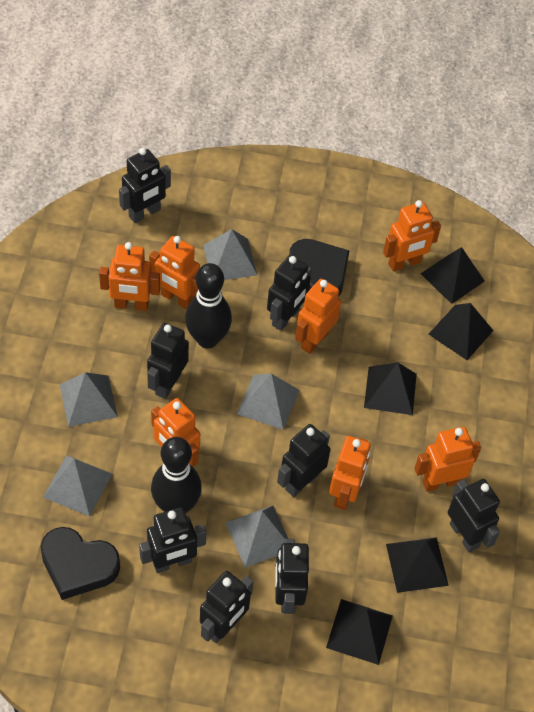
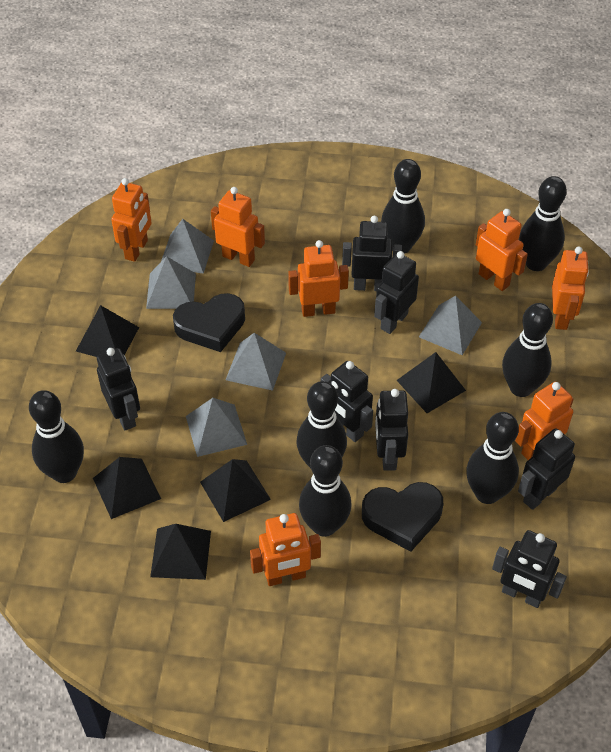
black bowling pin: 2 -> 7
black robot: 8 -> 7

